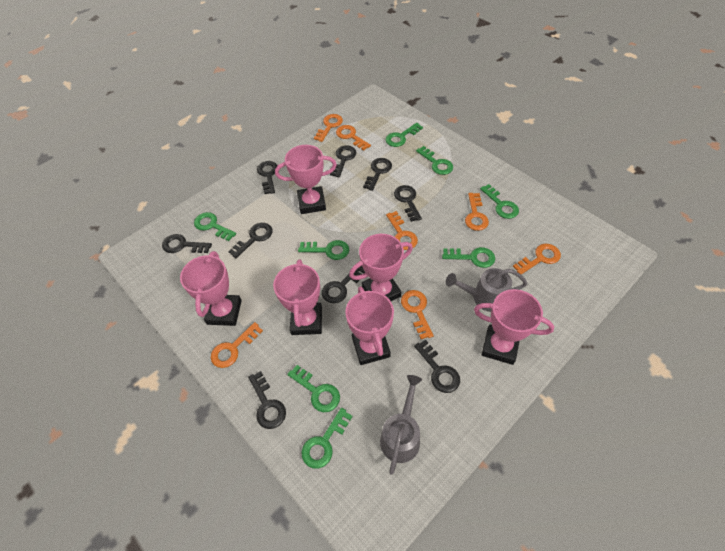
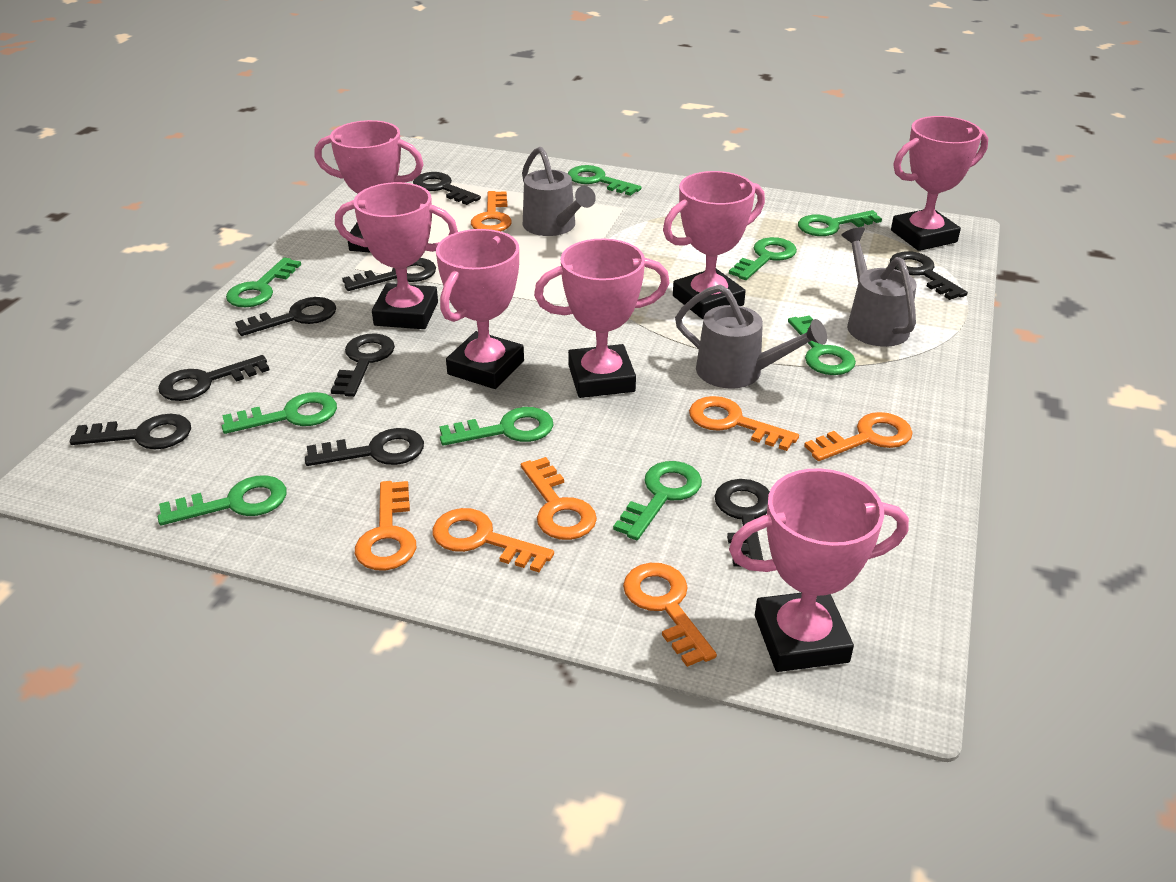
green key: 8 -> 9
grey watering can: 2 -> 3
pink trophy: 6 -> 7

